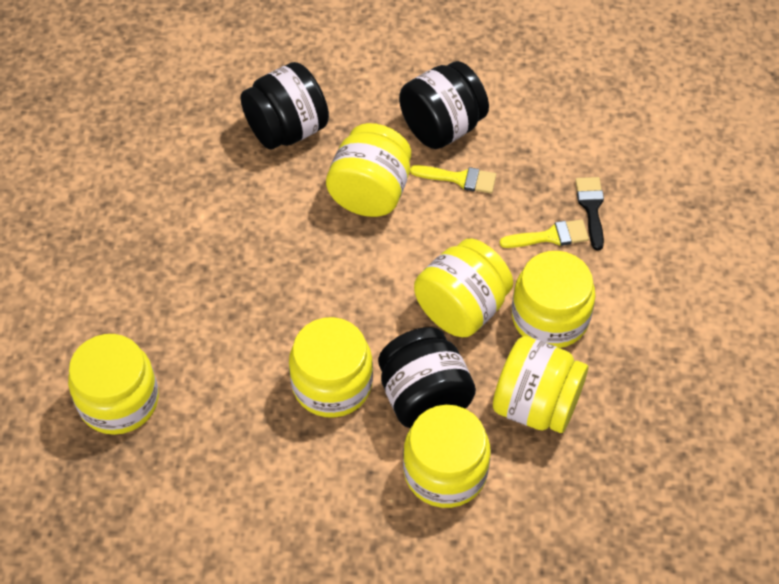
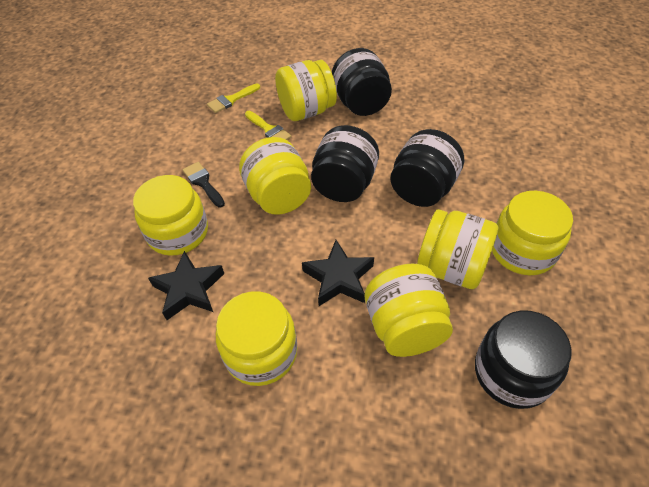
black jar: 3 -> 4
black star: 0 -> 2

